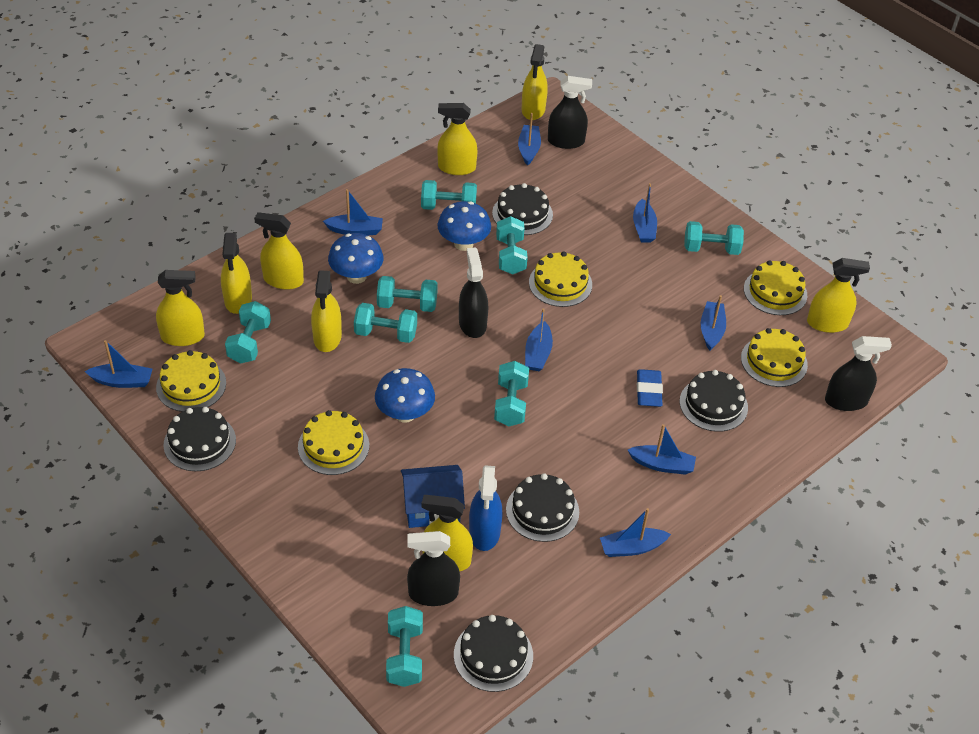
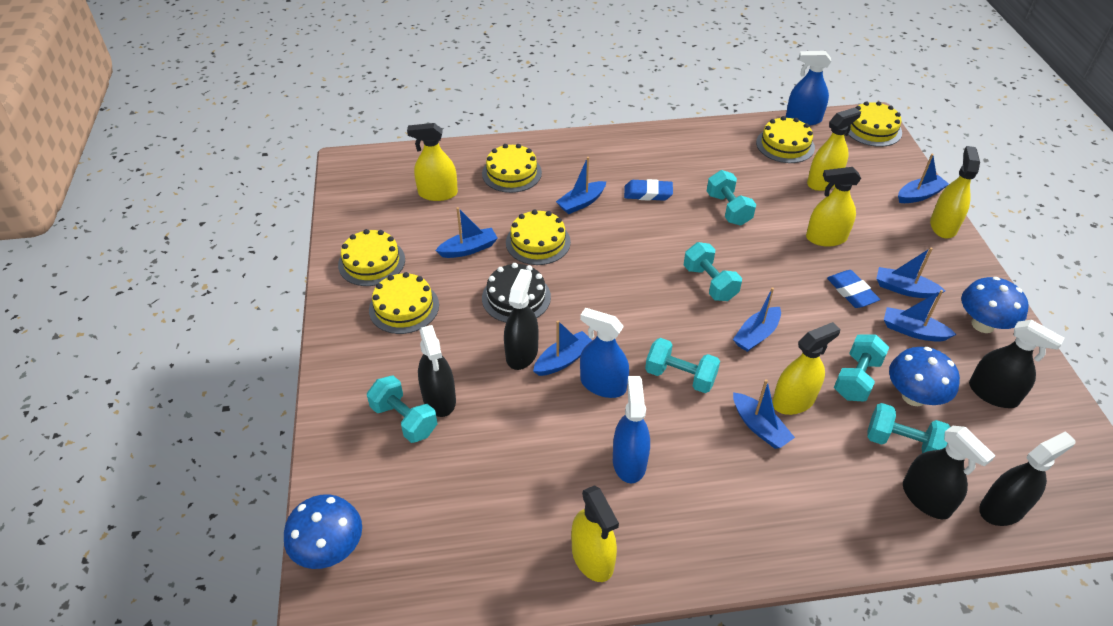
black cake: 5 -> 1
black spray bottle: 4 -> 5
blue eraser: 1 -> 2
blue house: 1 -> 0
blue spray bottle: 1 -> 3
turquoise dumbbell: 8 -> 6
yellow cake: 5 -> 6
yellow spray bottle: 8 -> 6

